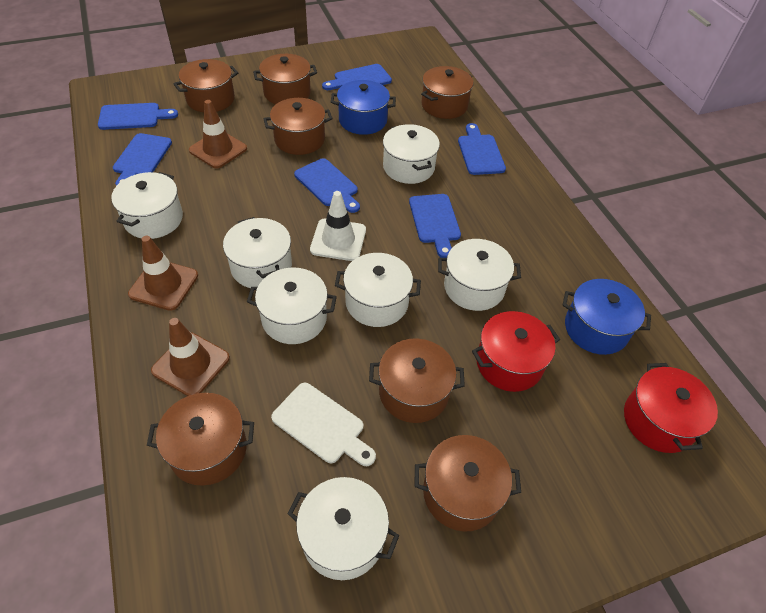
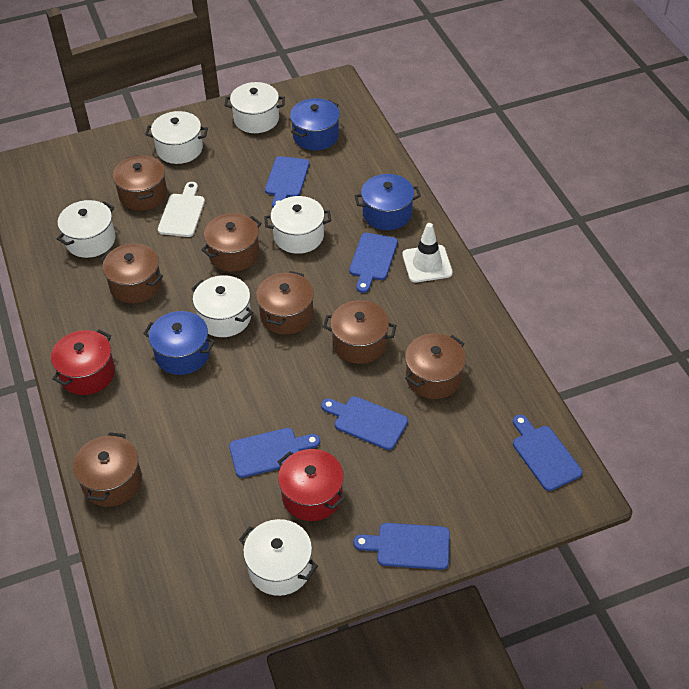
blue pot: 2 -> 3
brown traffic cone: 3 -> 0
white pot: 7 -> 6

